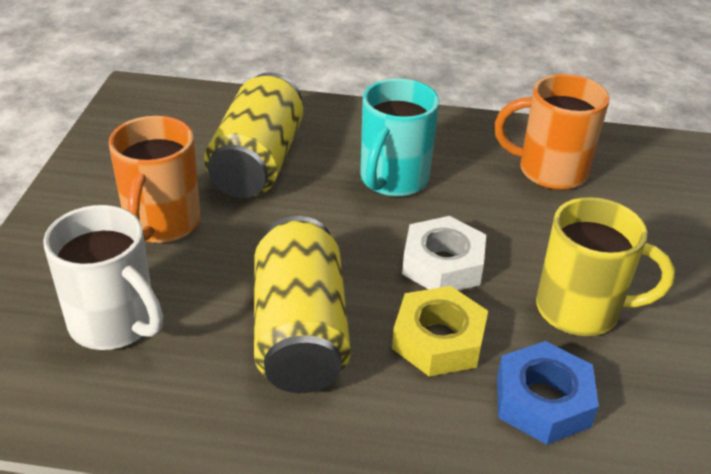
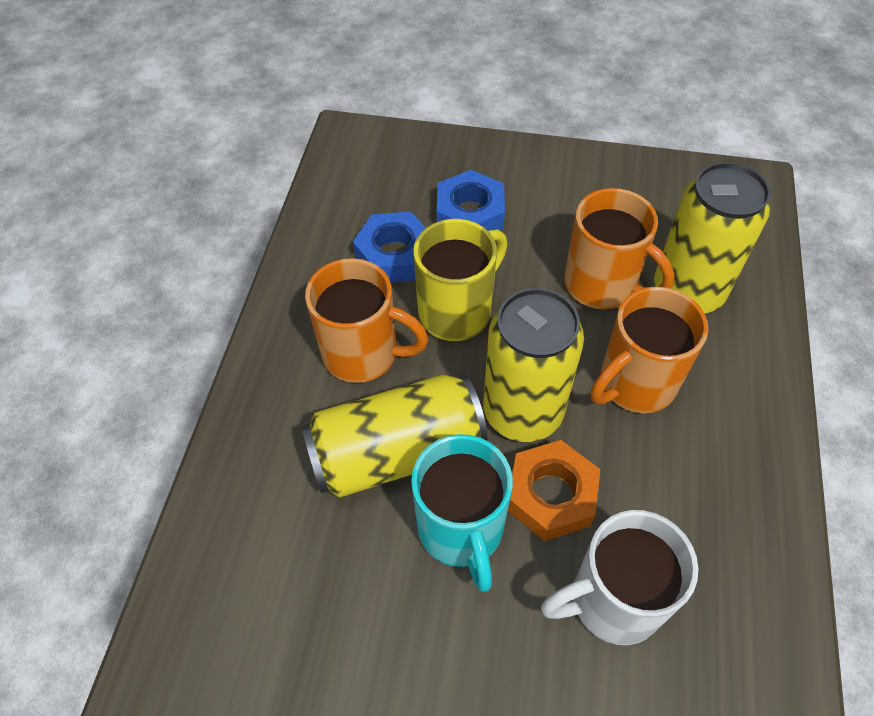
blue nut: 1 -> 2
orange mug: 2 -> 3
orange nut: 0 -> 1
white nut: 1 -> 0
yellow can: 2 -> 3
yellow nut: 1 -> 0

